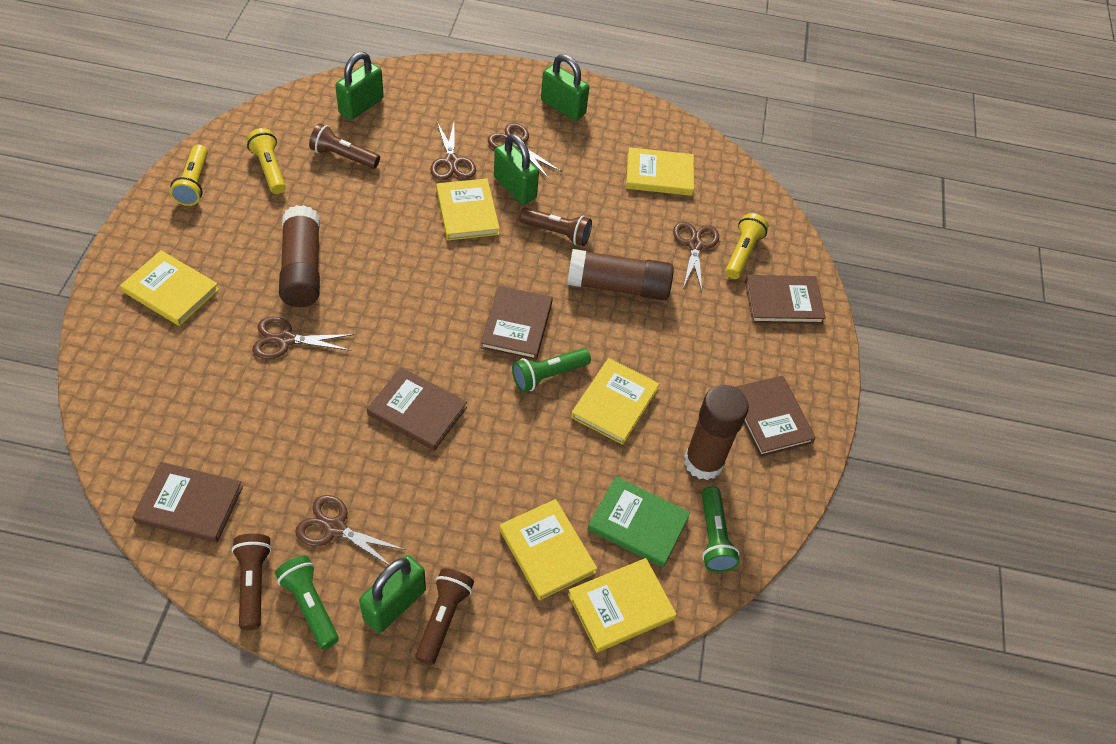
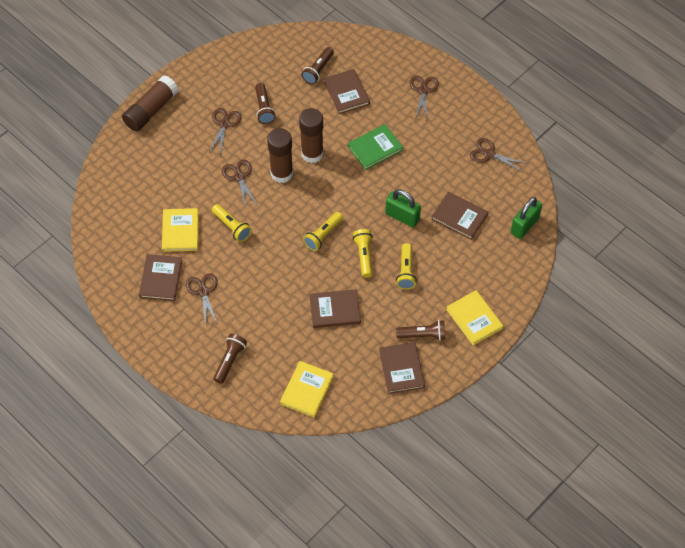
green flashlight: 3 -> 0
green padlock: 4 -> 2
yellow book: 6 -> 3
yellow flashlight: 3 -> 4

